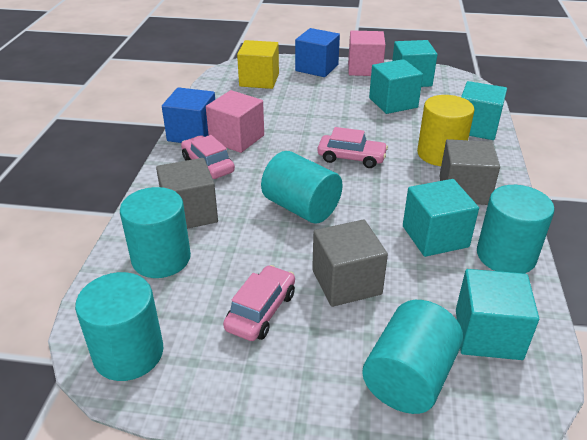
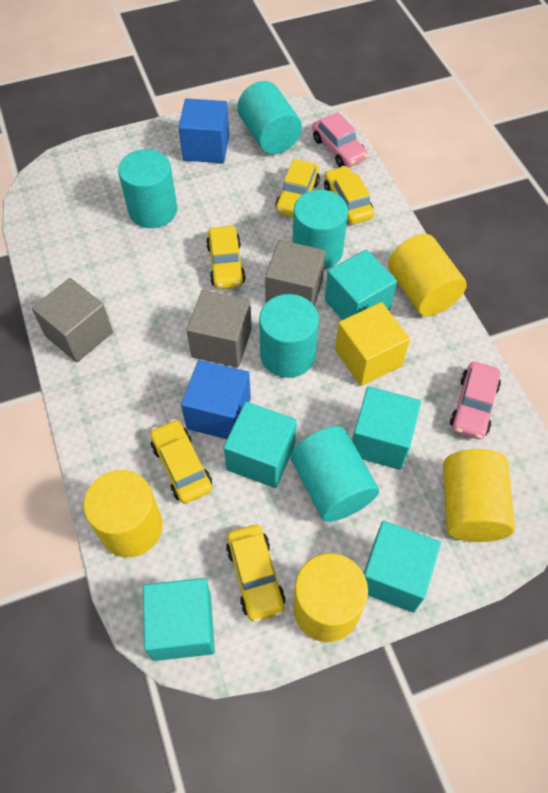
pink car: 3 -> 2
pink cube: 2 -> 0
yellow car: 0 -> 5
yellow cylinder: 1 -> 4

